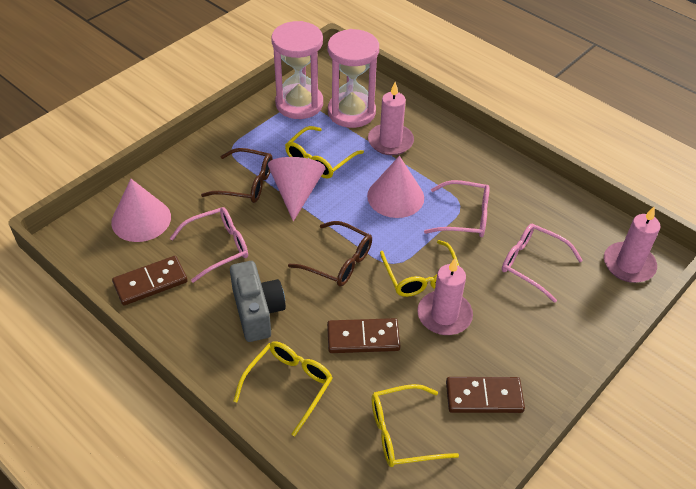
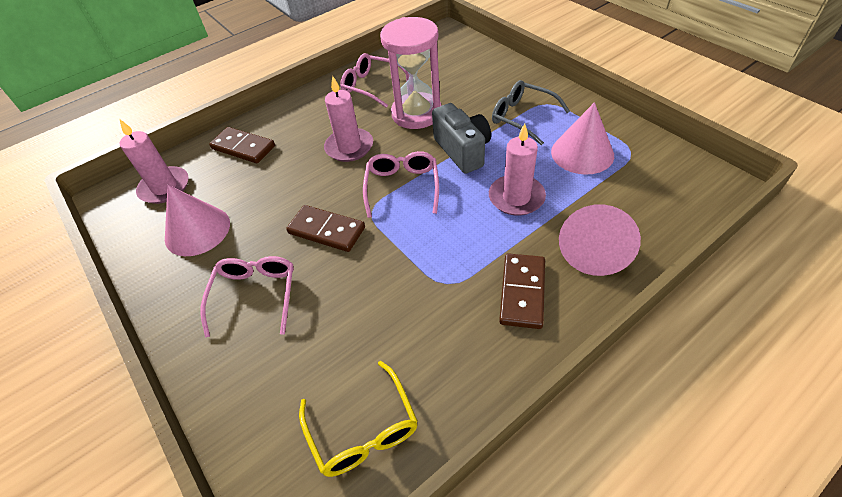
brown glasses: 2 -> 0
grey glasses: 0 -> 1
pink hourglass: 2 -> 1
yellow glasses: 4 -> 1

